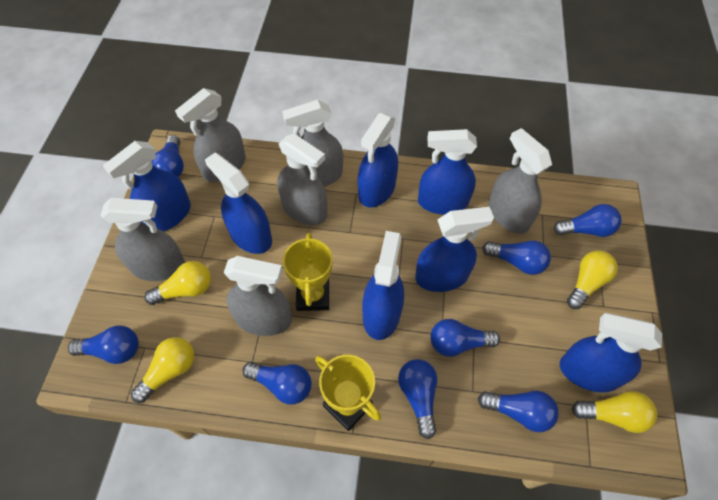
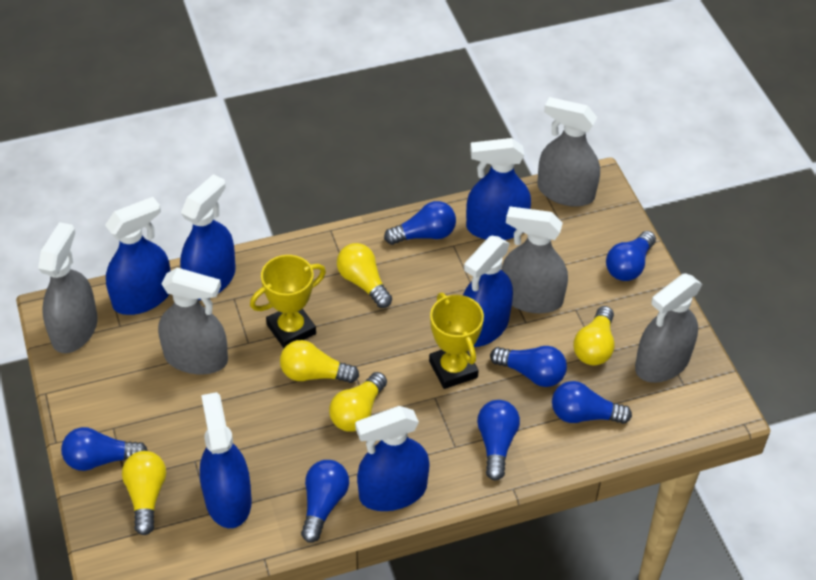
blue light bulb: 8 -> 7
blue spray bottle: 7 -> 6
grey spray bottle: 6 -> 5
yellow light bulb: 4 -> 5

